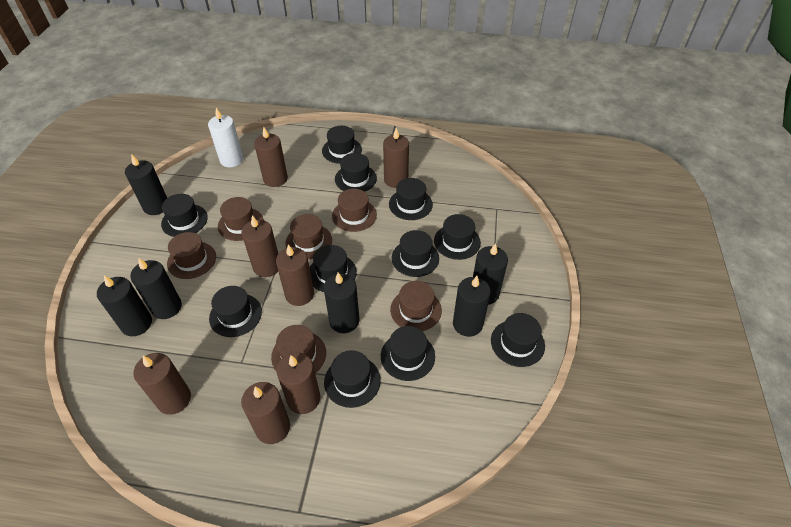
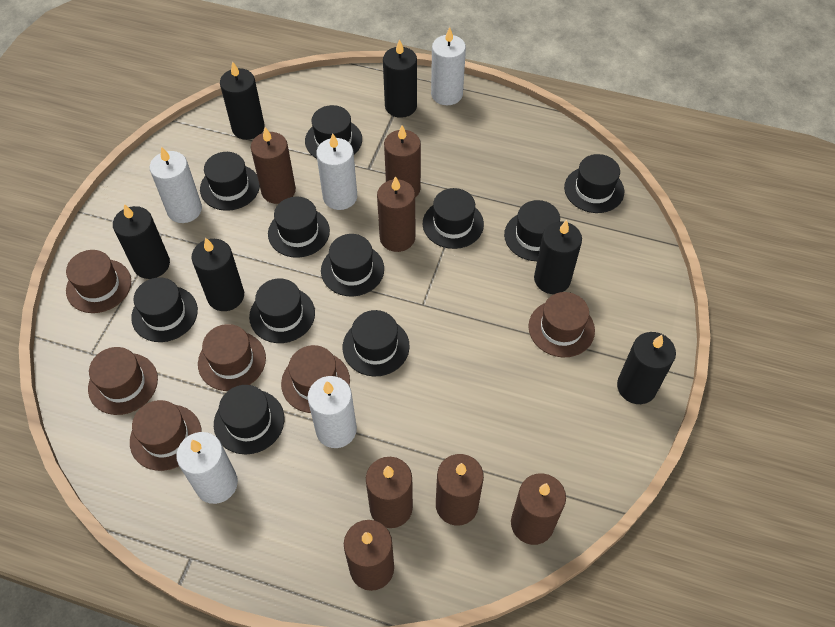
white candle: 1 -> 5

